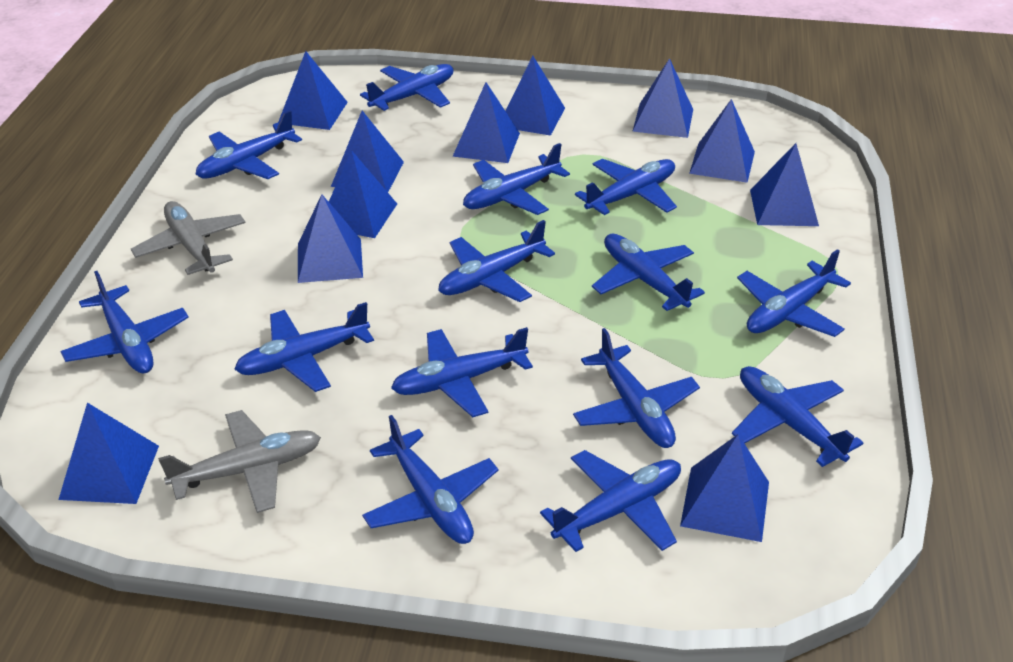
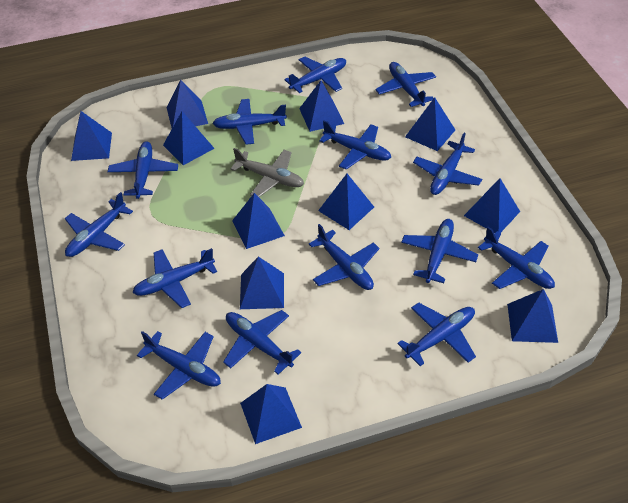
grey plane: 2 -> 1

